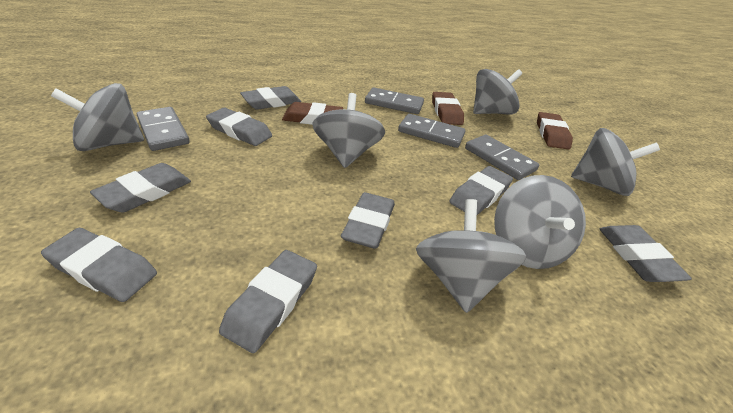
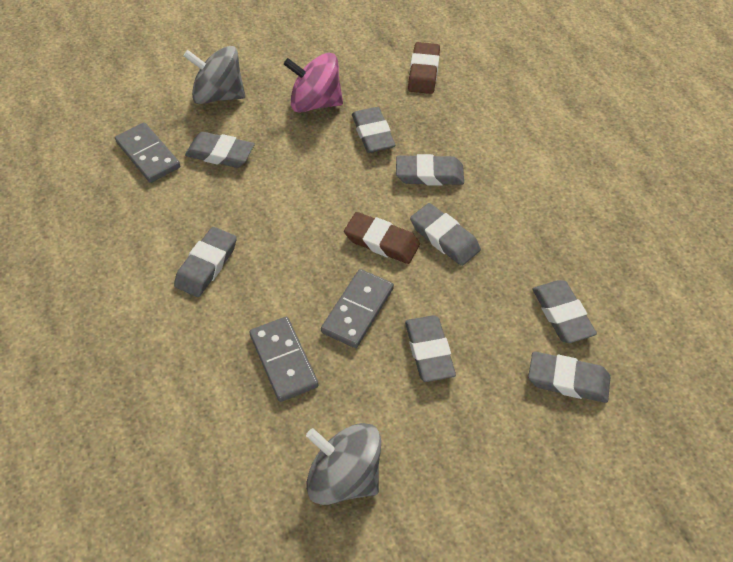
brown eraser: 3 -> 2
grey domino: 4 -> 3
grey spinning top: 6 -> 2
pink spinning top: 0 -> 1

